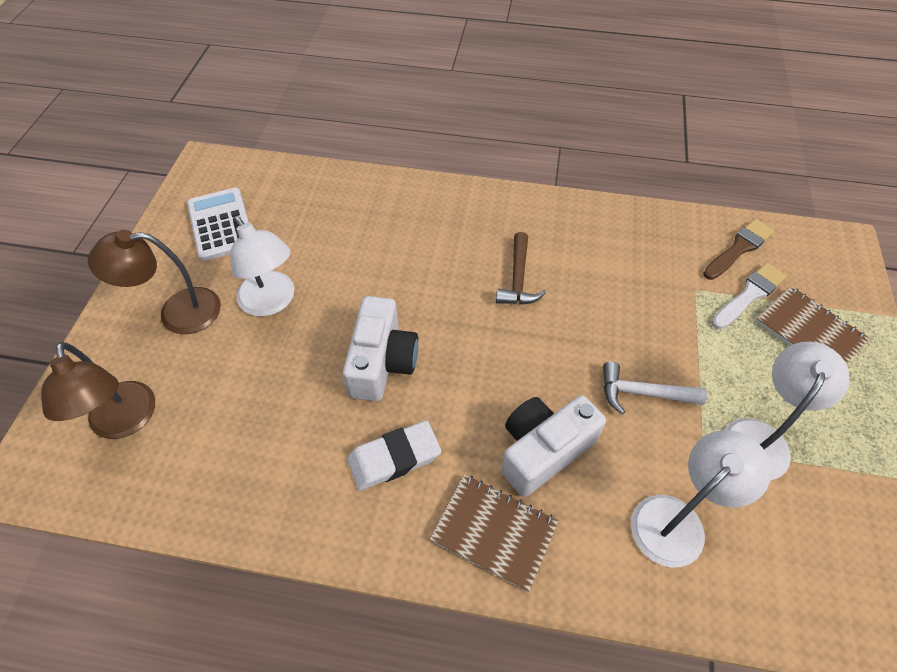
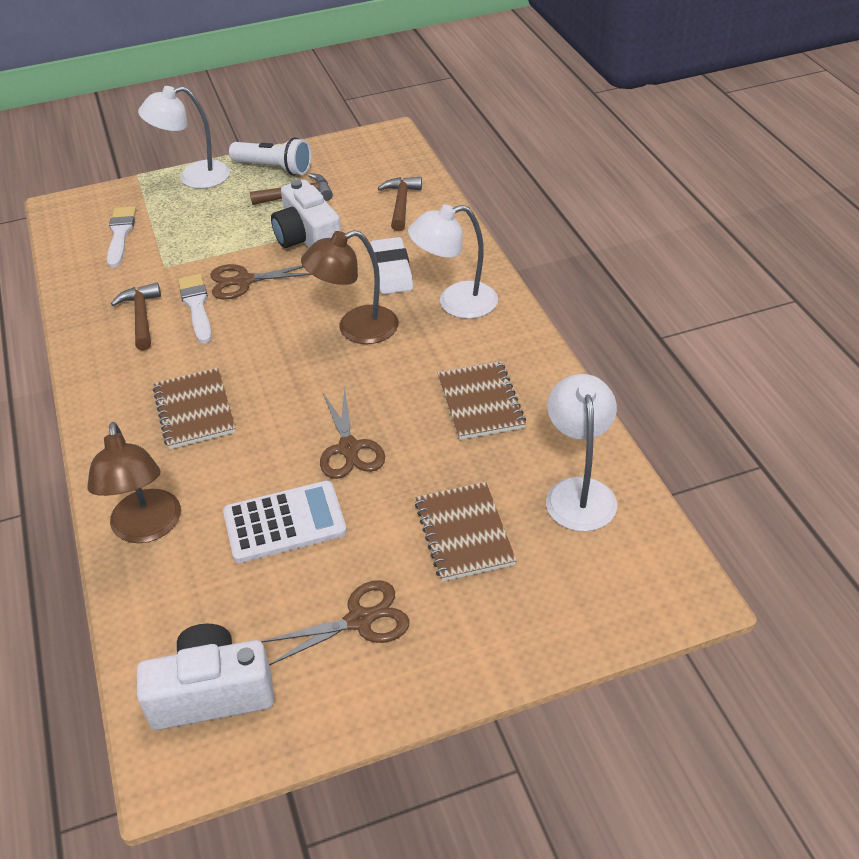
brown brush: 1 -> 0
brown hammer: 1 -> 3
brown notebook: 2 -> 3
brown scissors: 0 -> 3
white brush: 1 -> 2
white flashlight: 0 -> 1
white hammer: 1 -> 0

